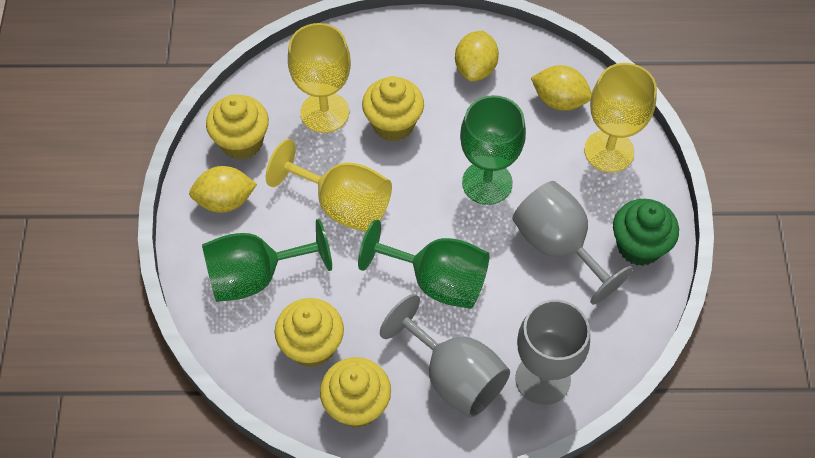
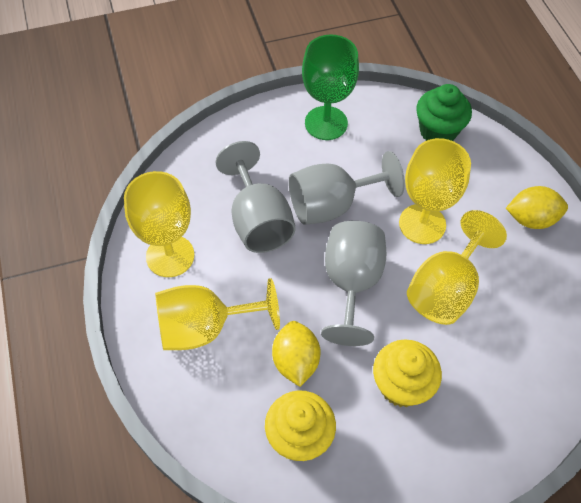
green goblet: 3 -> 1
yellow cupcake: 4 -> 2
yellow goblet: 3 -> 4
yellow lemon: 3 -> 2

